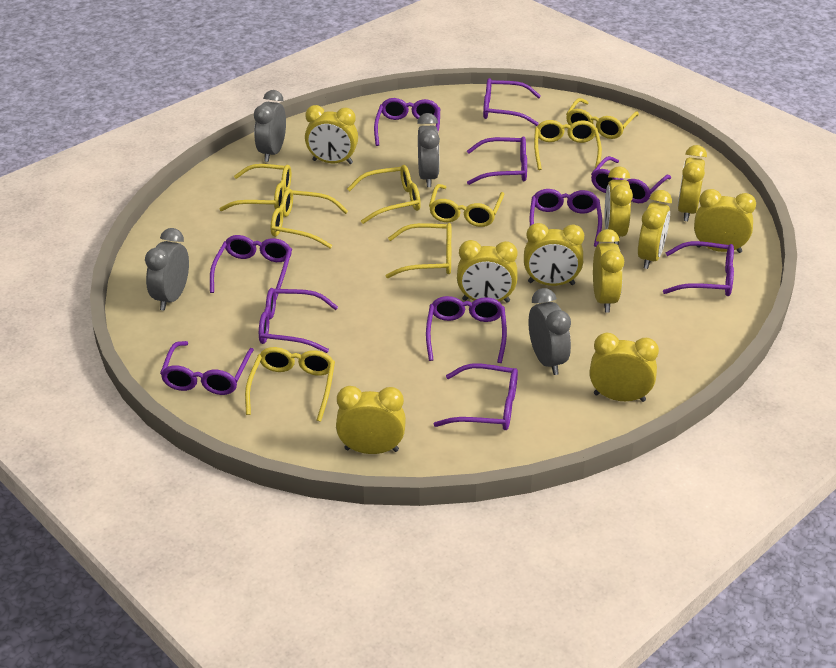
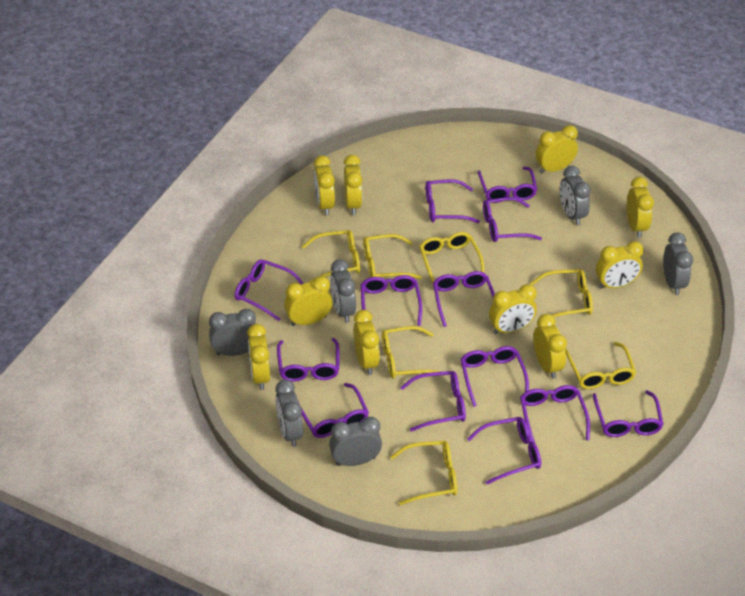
grey clock: 4 -> 6
purple glasses: 11 -> 13
yellow glasses: 8 -> 7

